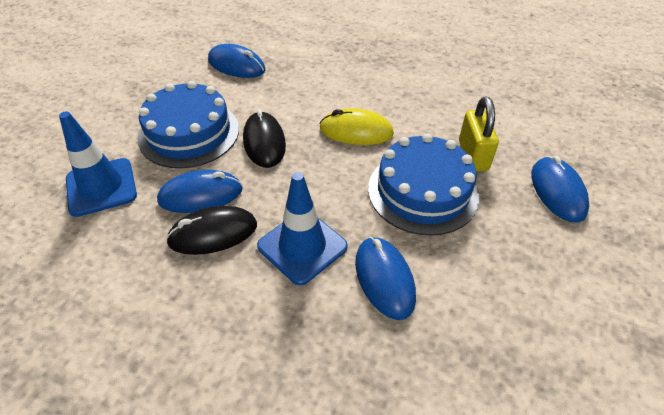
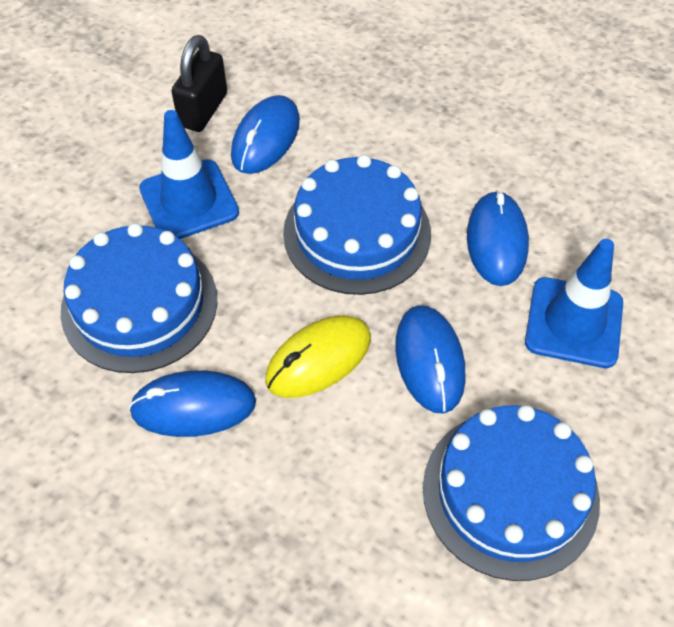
black mouse: 2 -> 0
black padlock: 0 -> 1
blue cake: 2 -> 3
yellow padlock: 1 -> 0

